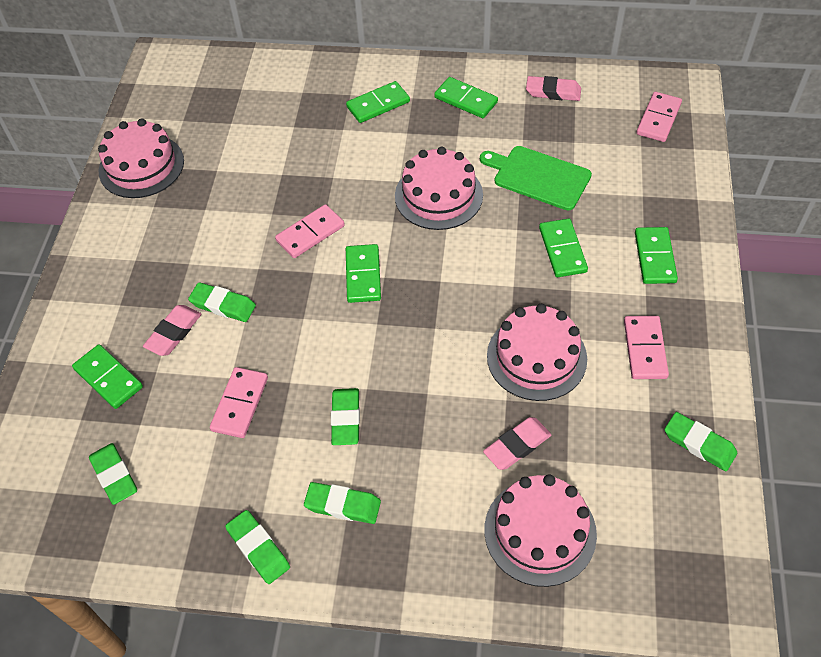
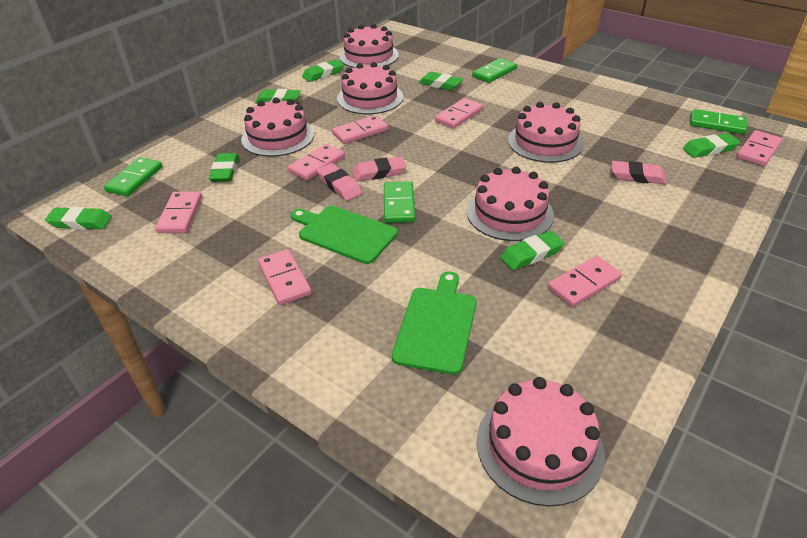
green cutting board: 1 -> 2
green domino: 6 -> 4
green eraser: 6 -> 7
pink cake: 4 -> 6
pink domino: 4 -> 7

